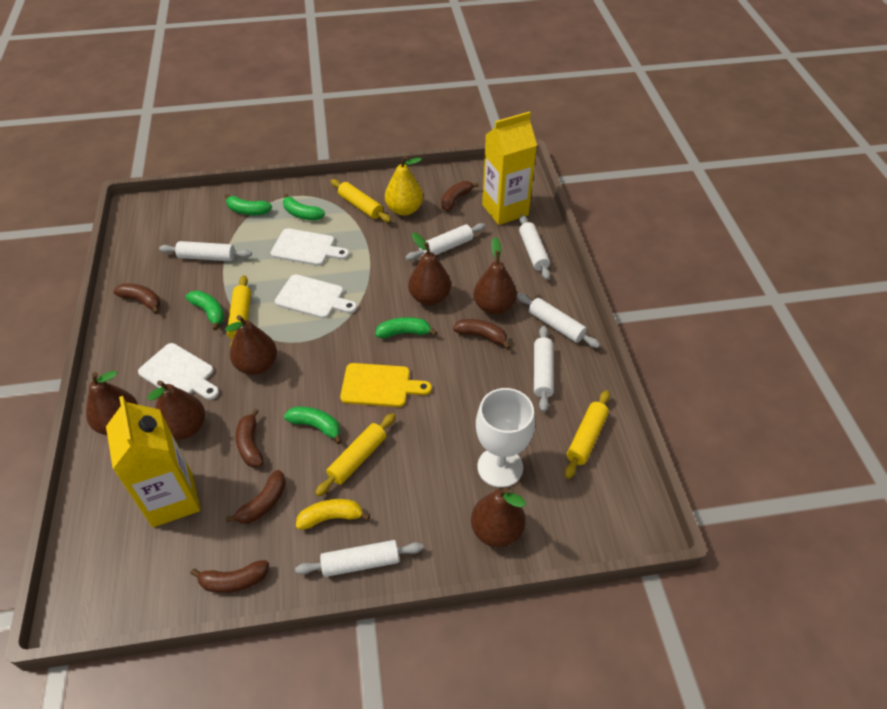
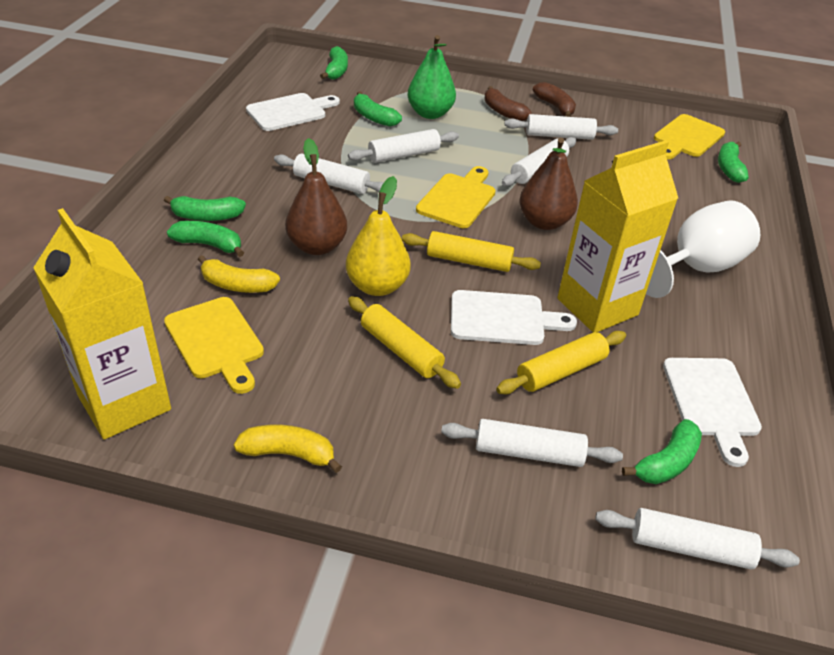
brown banana: 6 -> 2
brown pear: 6 -> 2
green banana: 5 -> 6
green pear: 0 -> 1
yellow banana: 1 -> 2
yellow cutting board: 1 -> 3
yellow rolling pin: 4 -> 3

